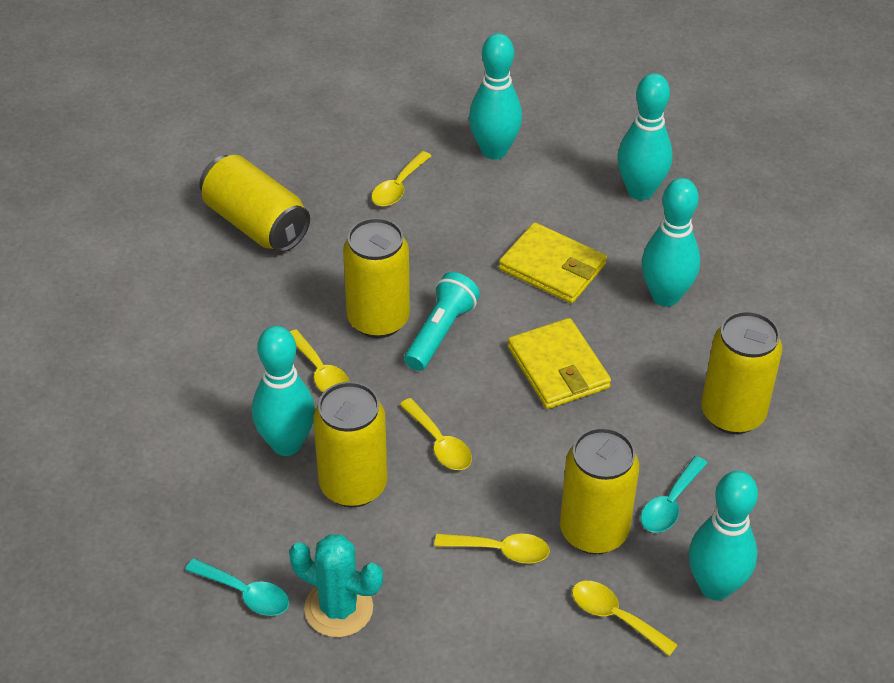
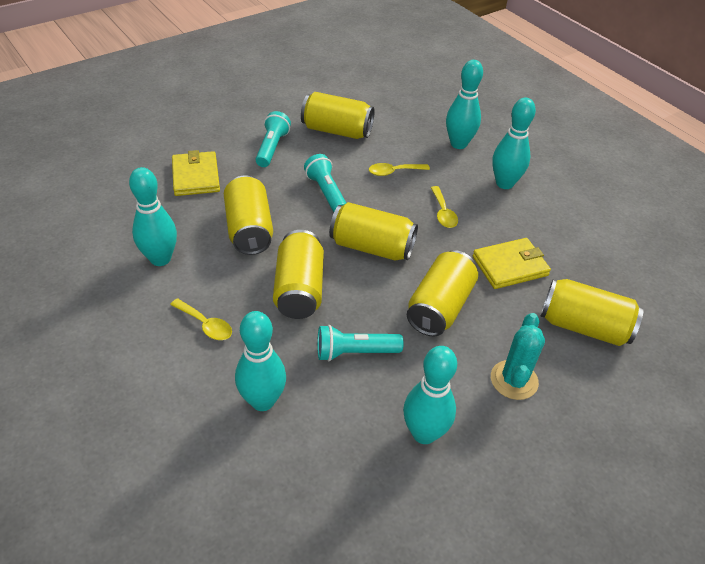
turquoise flashlight: 1 -> 3
turquoise spoon: 2 -> 0
yellow can: 5 -> 6
yellow spoon: 5 -> 3

